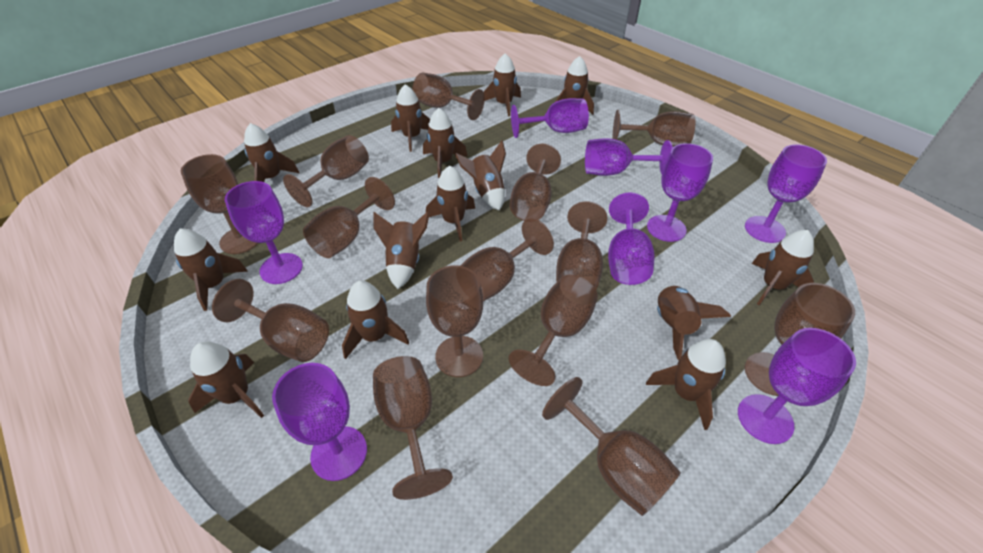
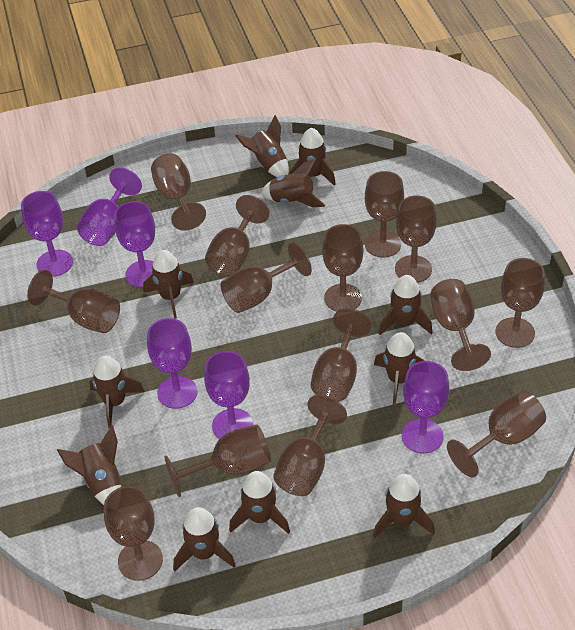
brown rocket: 14 -> 11
purple goblet: 8 -> 6

